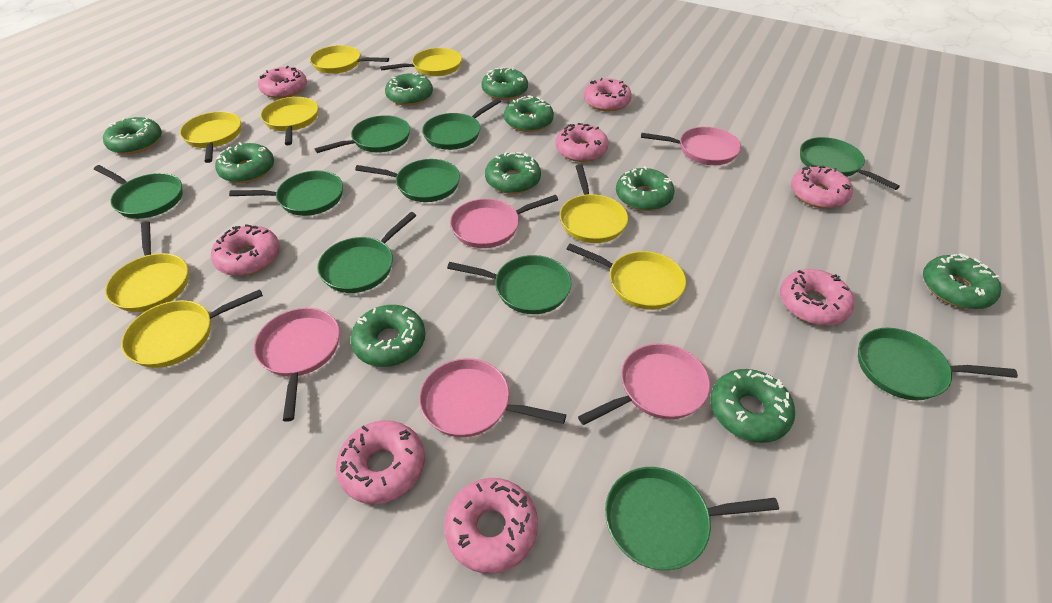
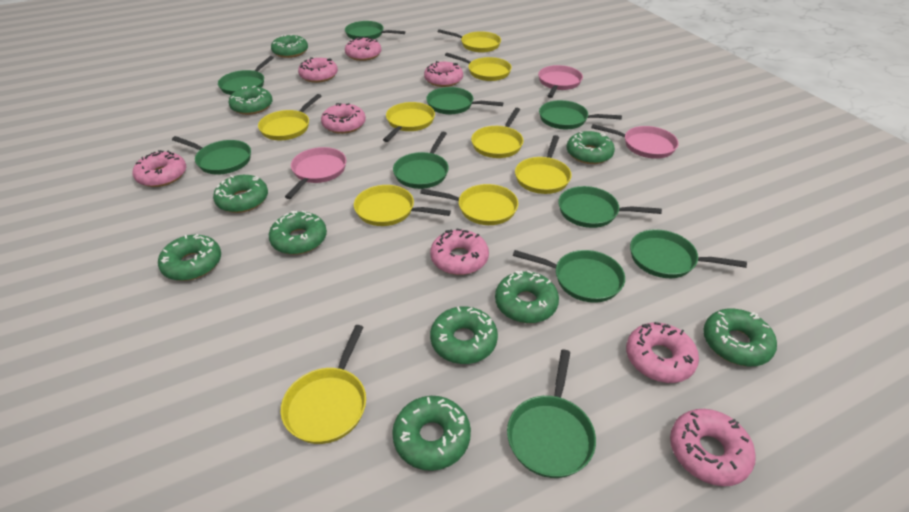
pink pan: 5 -> 3
yellow pan: 8 -> 9

